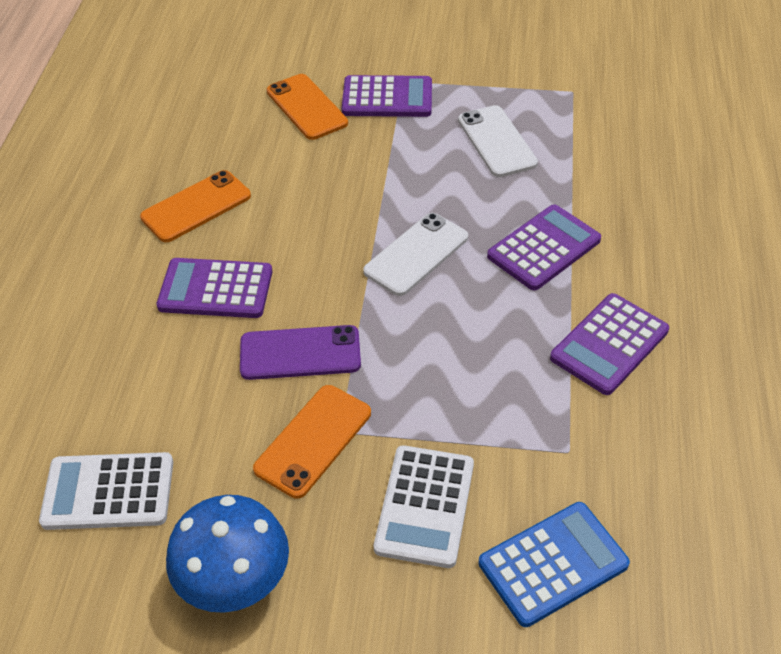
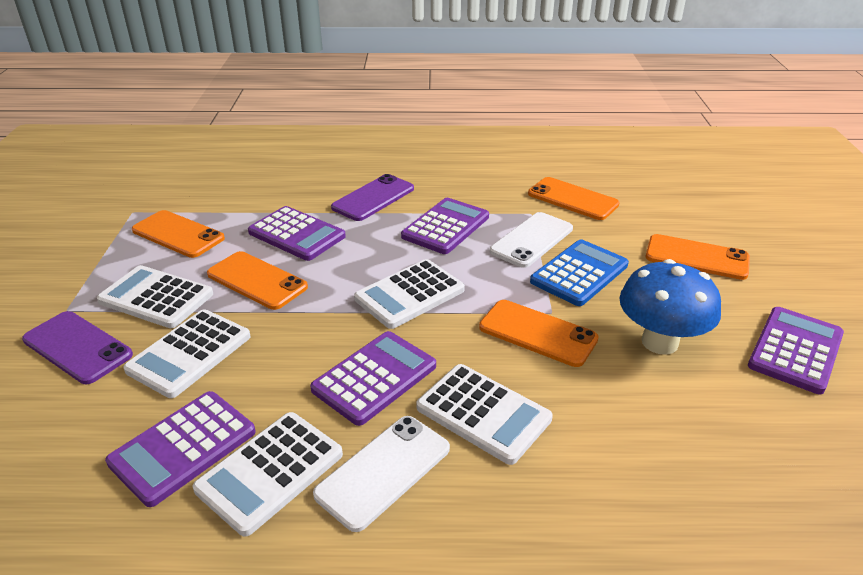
orange phone: 3 -> 5
purple calculator: 4 -> 5
purple phone: 1 -> 2
white calculator: 2 -> 5

